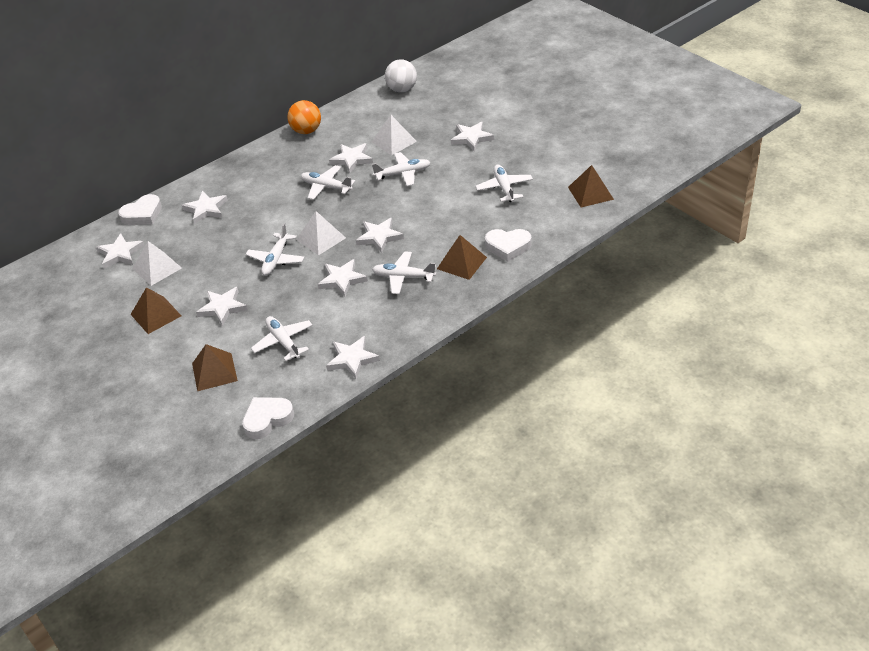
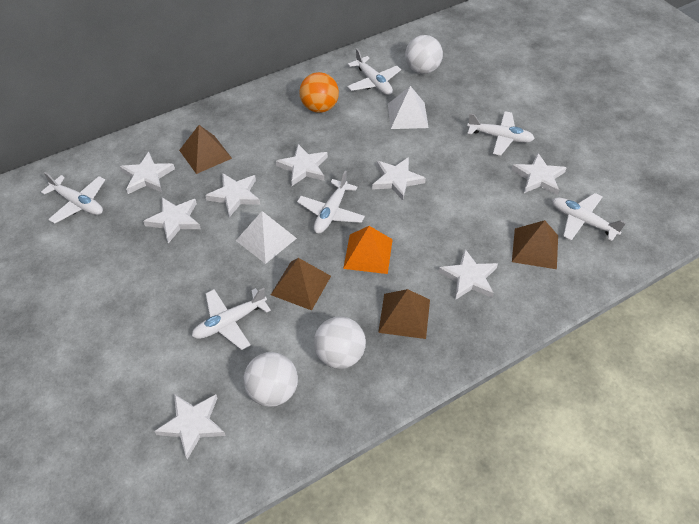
orange pyramid: 0 -> 1
white ball: 1 -> 3
white heart: 3 -> 0
white pyramid: 3 -> 2

